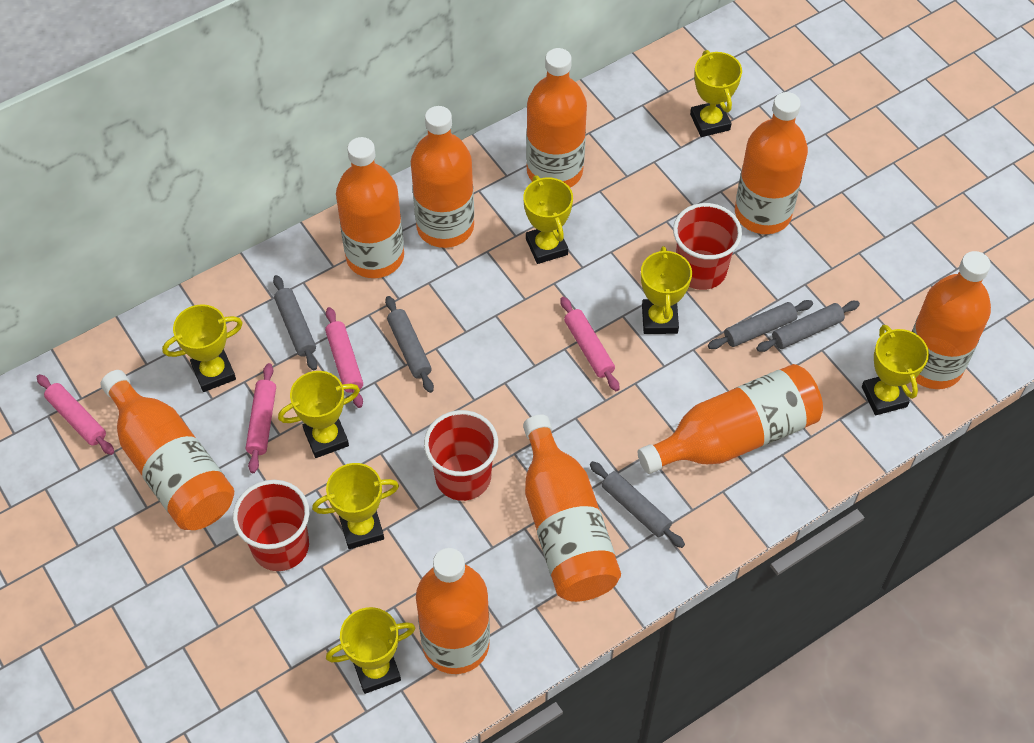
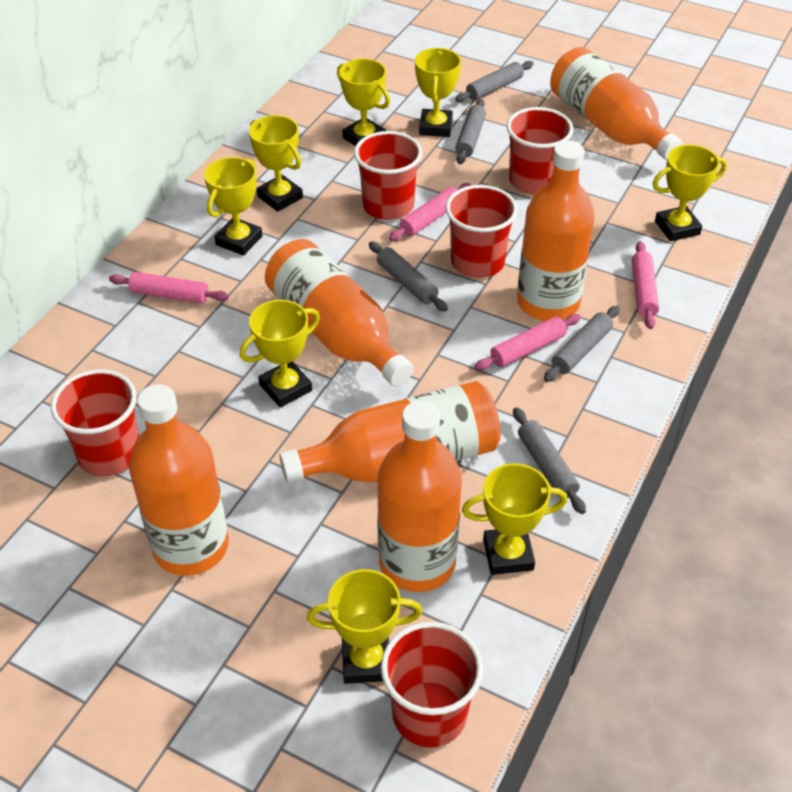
orange bottle: 9 -> 6
red cup: 3 -> 5

